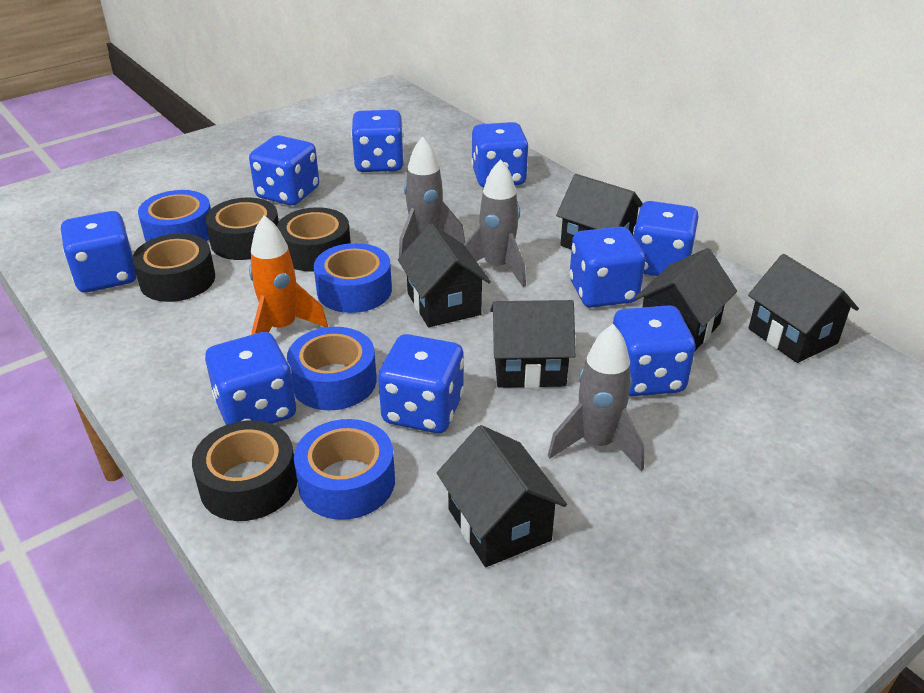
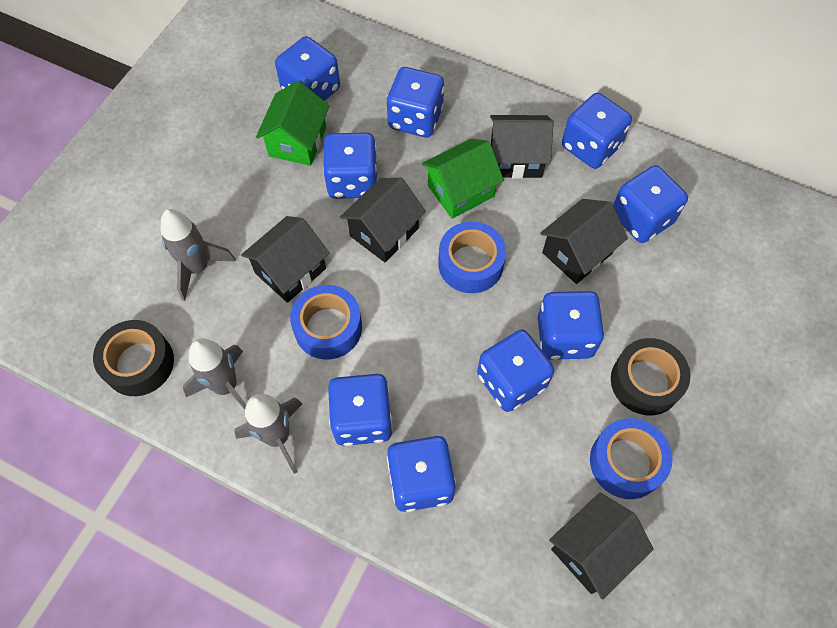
black house: 6 -> 5
black tape: 4 -> 2
blue tape: 4 -> 3
green house: 0 -> 2
orange rocket: 1 -> 0

